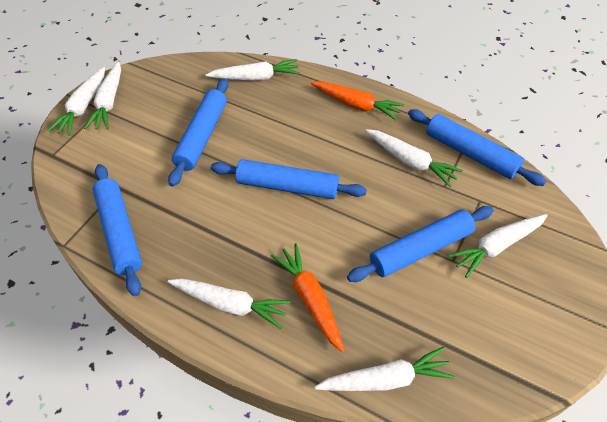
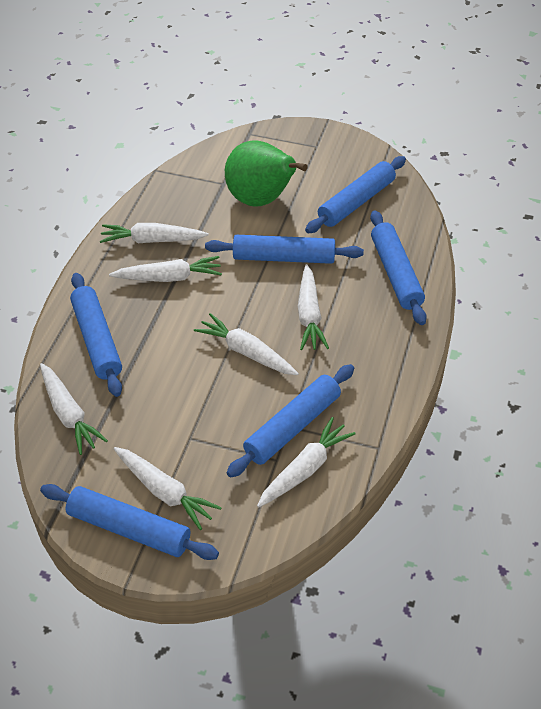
blue rolling pin: 5 -> 6
green pear: 0 -> 1
orange carrot: 2 -> 0

